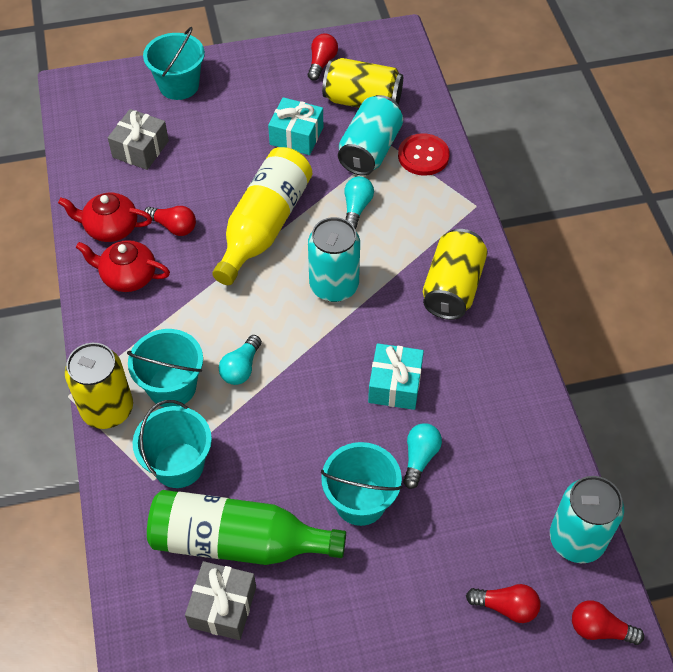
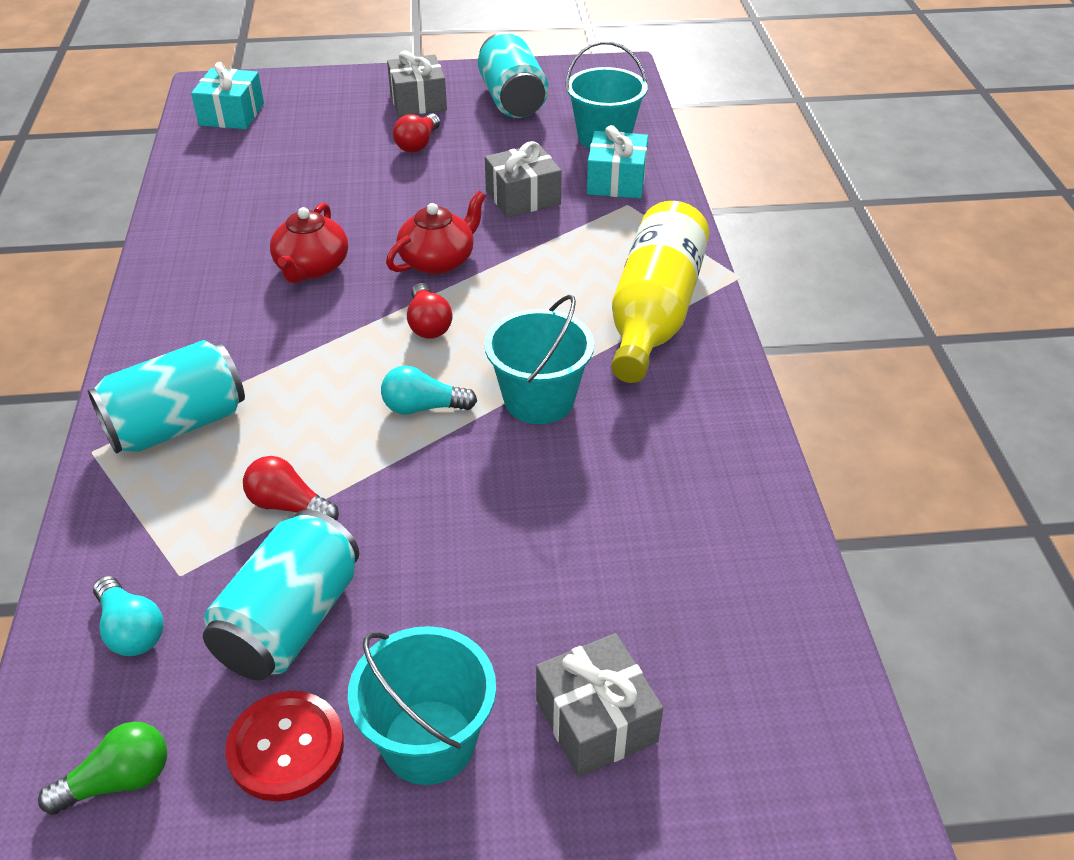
green bottle: 1 -> 0
green light bulb: 0 -> 1
grey gift: 2 -> 3
red light bulb: 4 -> 3
turquoise bucket: 4 -> 3
turquoise light bulb: 3 -> 2
yellow can: 3 -> 0

